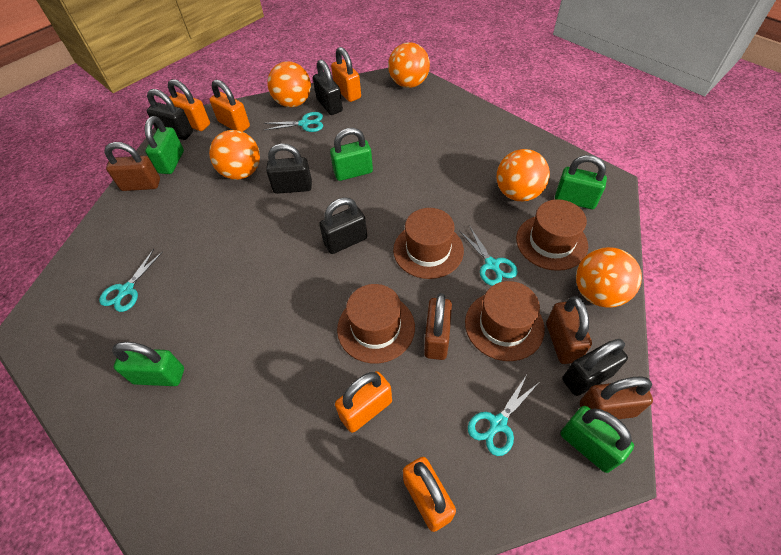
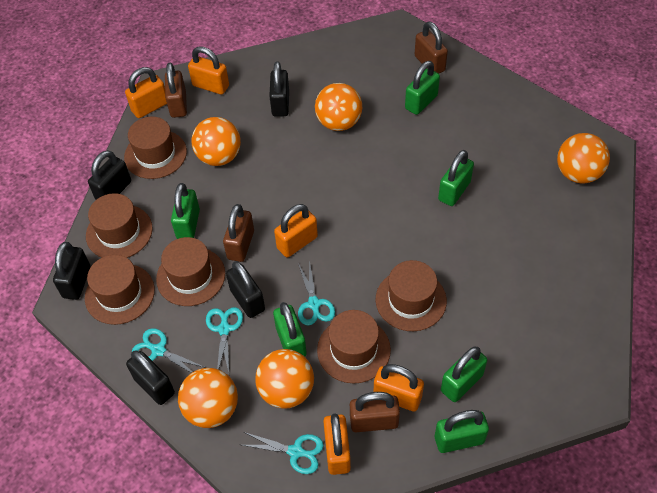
brown hat: 4 -> 6
green padlock: 5 -> 6

